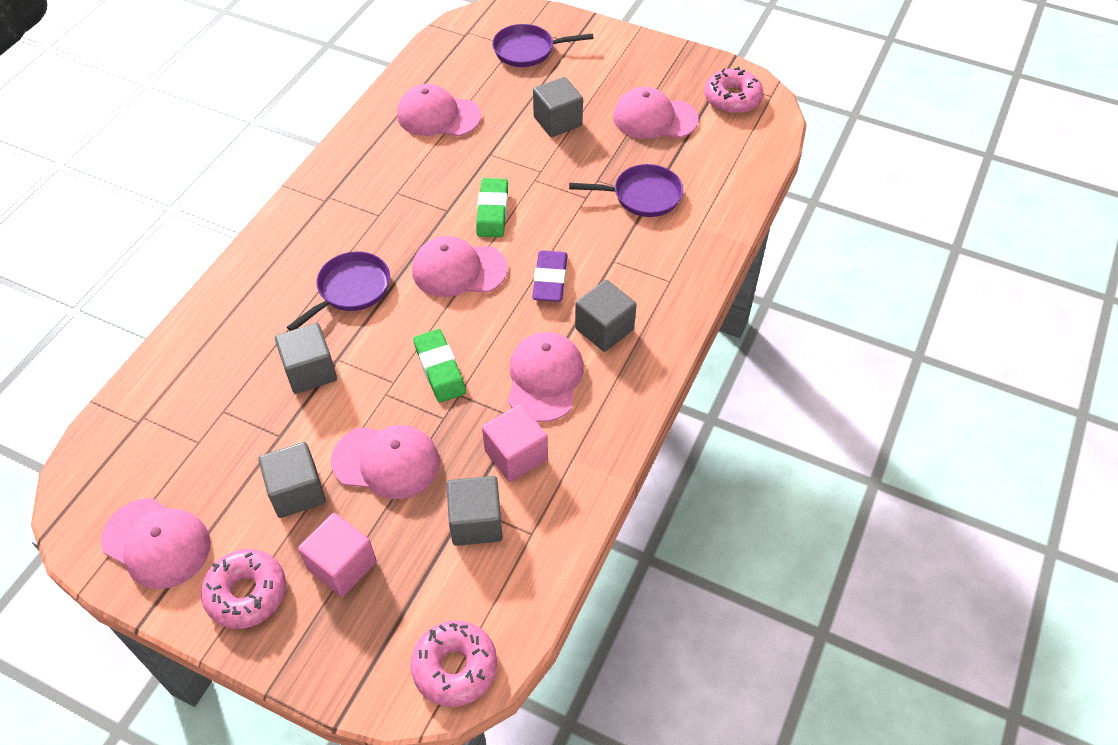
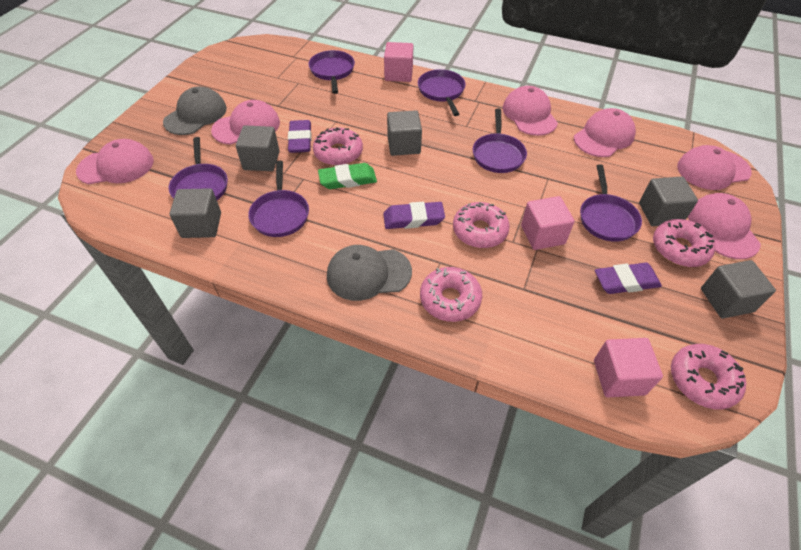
green eraser: 2 -> 1
grey cap: 0 -> 2
pink cube: 2 -> 3
pink donut: 3 -> 5
purple eraser: 1 -> 3
purple pan: 3 -> 6

